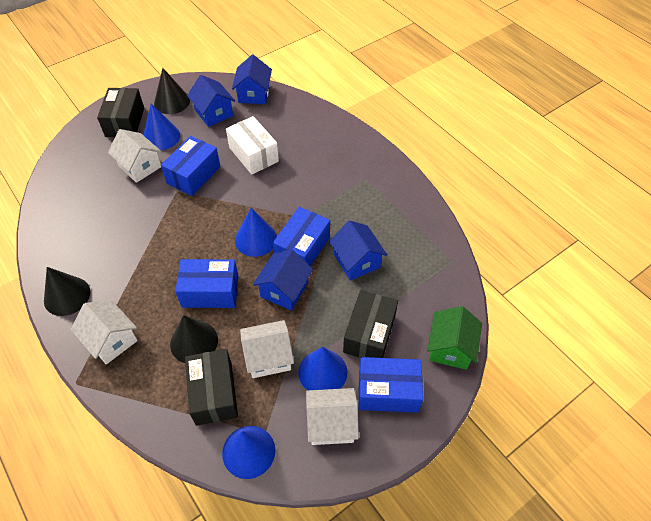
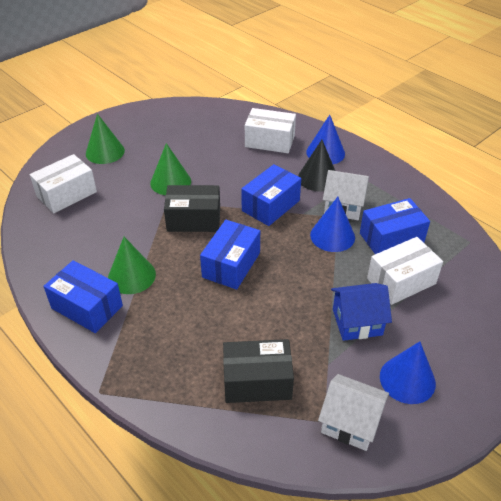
black box: 3 -> 2
black cone: 3 -> 1
blue cone: 4 -> 3
blue house: 4 -> 1
green cone: 0 -> 3
green house: 1 -> 0
white box: 1 -> 3
white house: 4 -> 2

